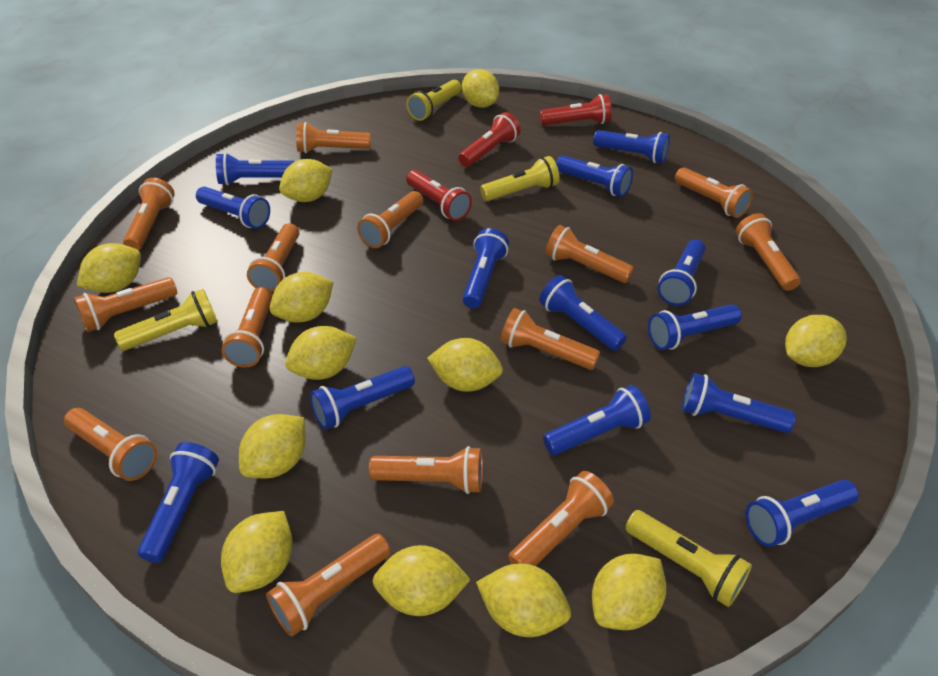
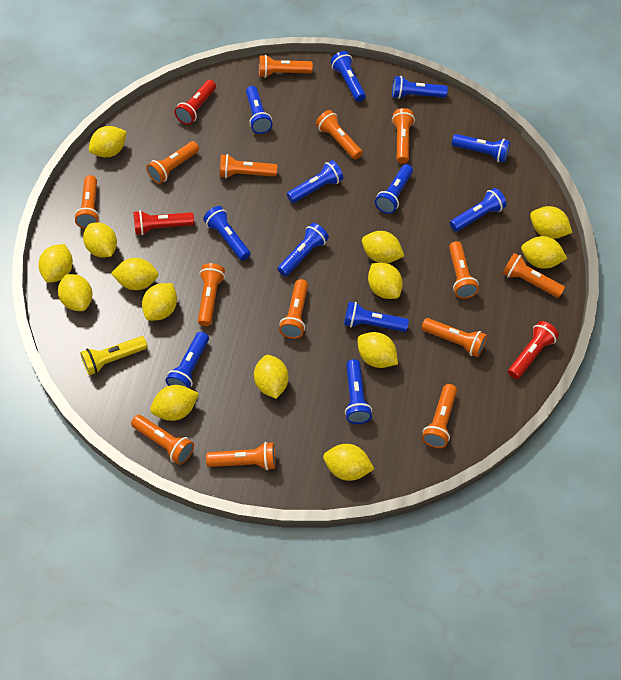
blue flashlight: 13 -> 12
yellow flashlight: 4 -> 1
yellow lemon: 12 -> 14

